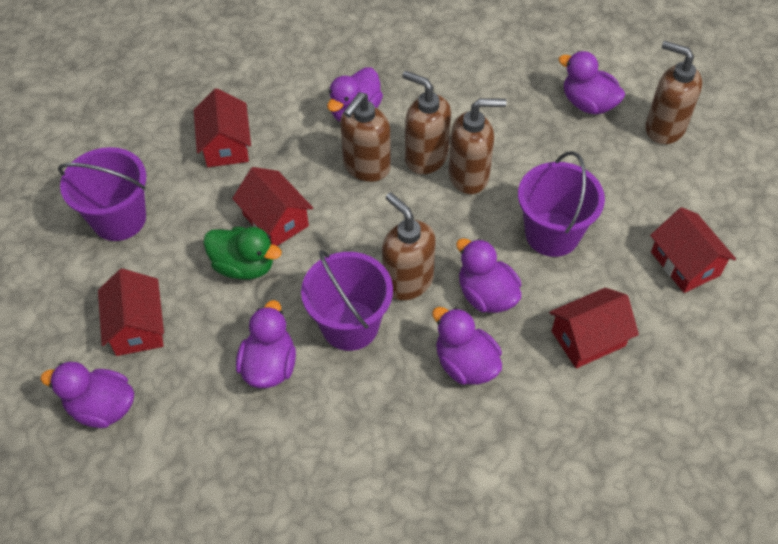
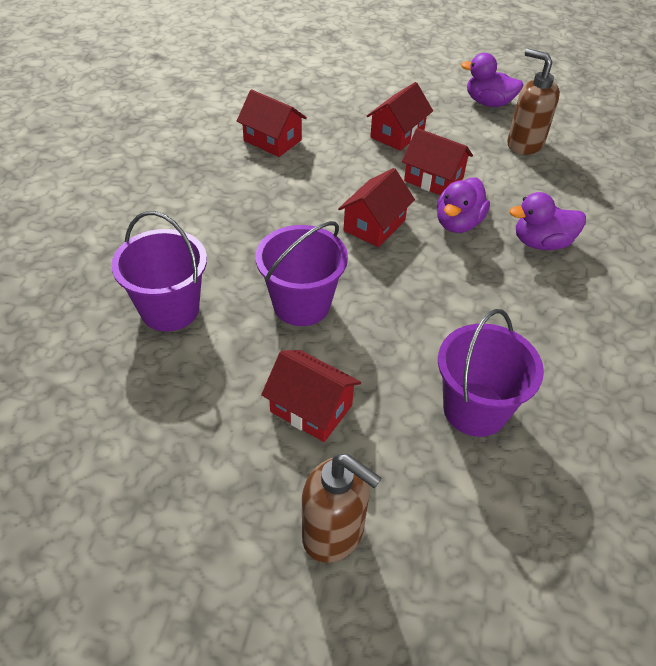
brown soap dispenser: 5 -> 2
green duck: 1 -> 0
purple duck: 6 -> 3

